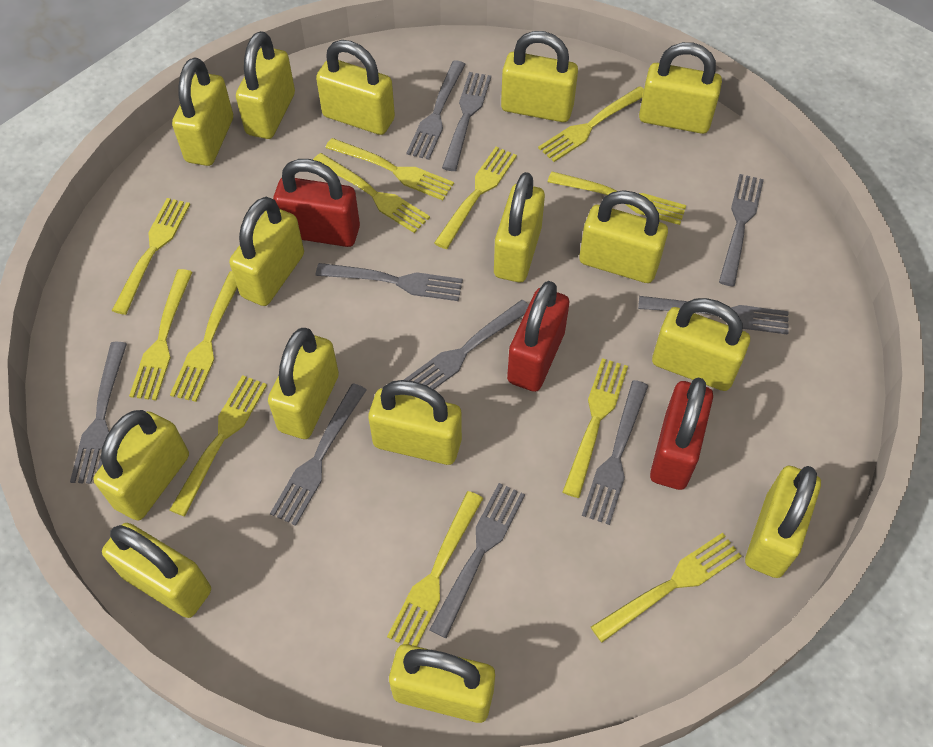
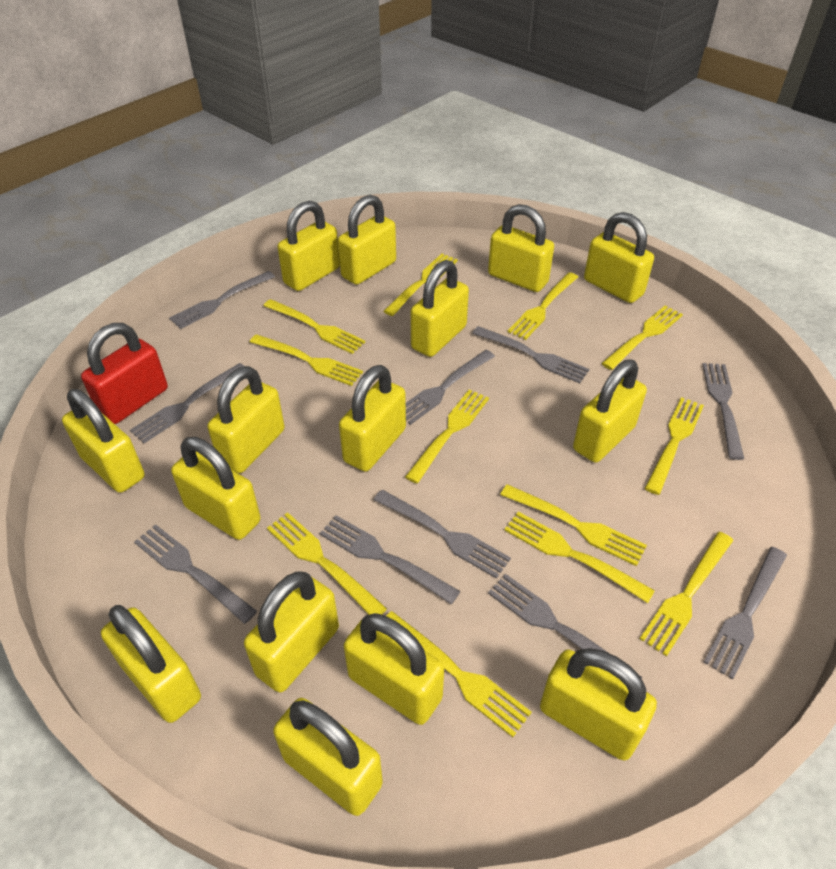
red padlock: 3 -> 1

